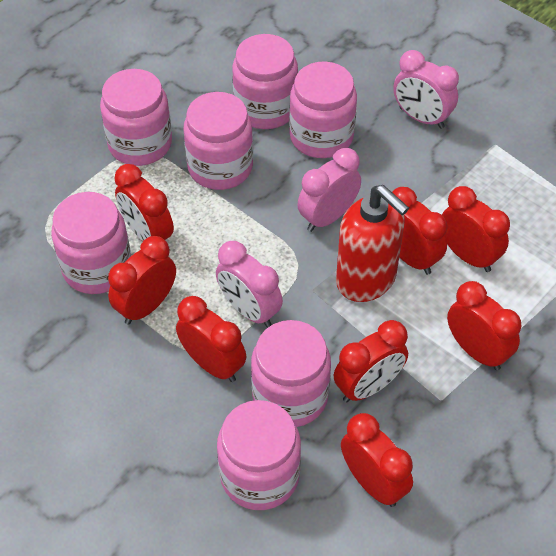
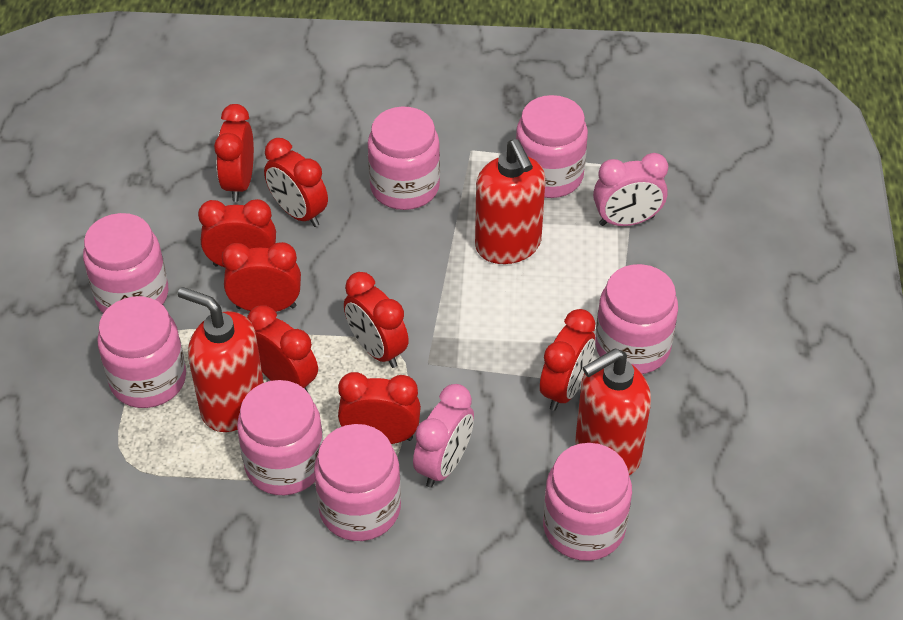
pink clock: 3 -> 2
pink jar: 7 -> 8
red soap dispenser: 1 -> 3

